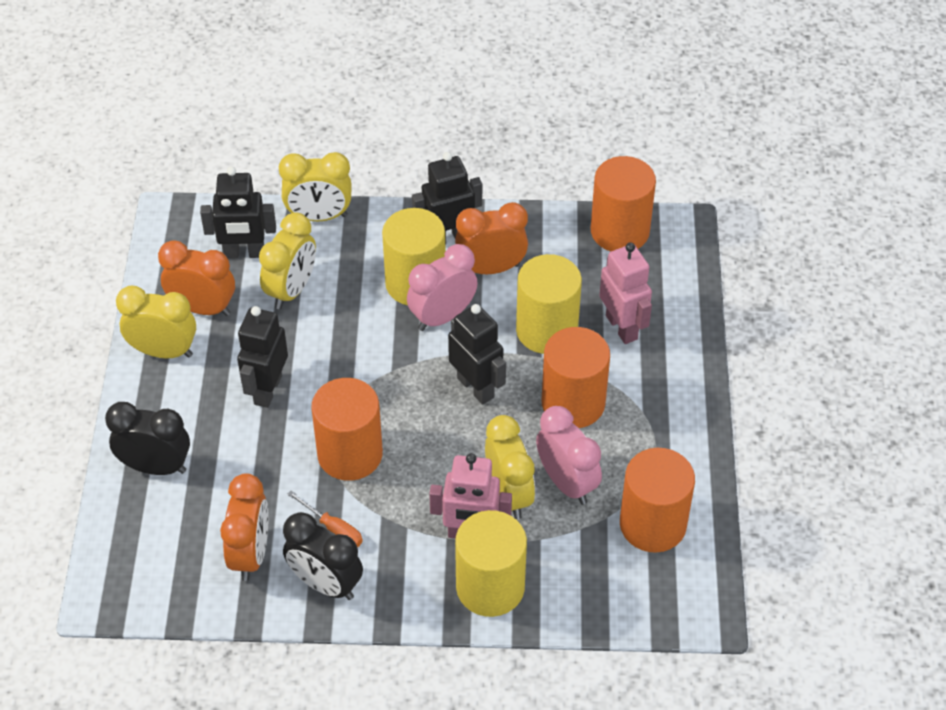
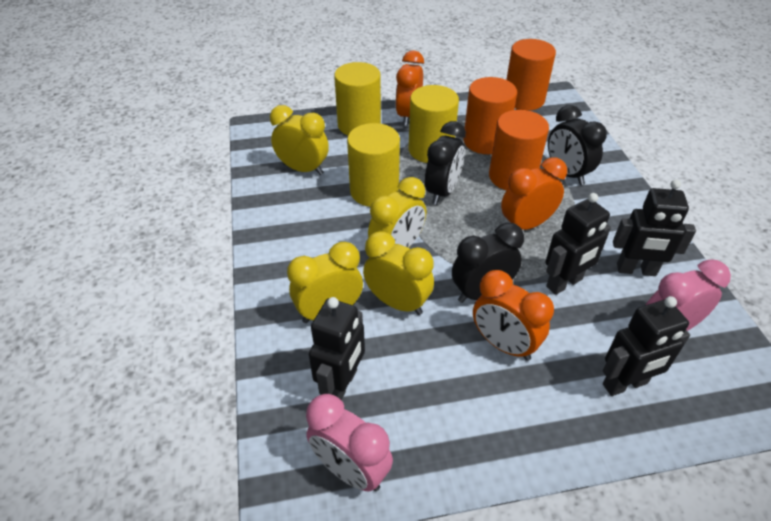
black clock: 2 -> 3
orange cylinder: 4 -> 3
orange screwdriver: 1 -> 0
pink robot: 2 -> 0

